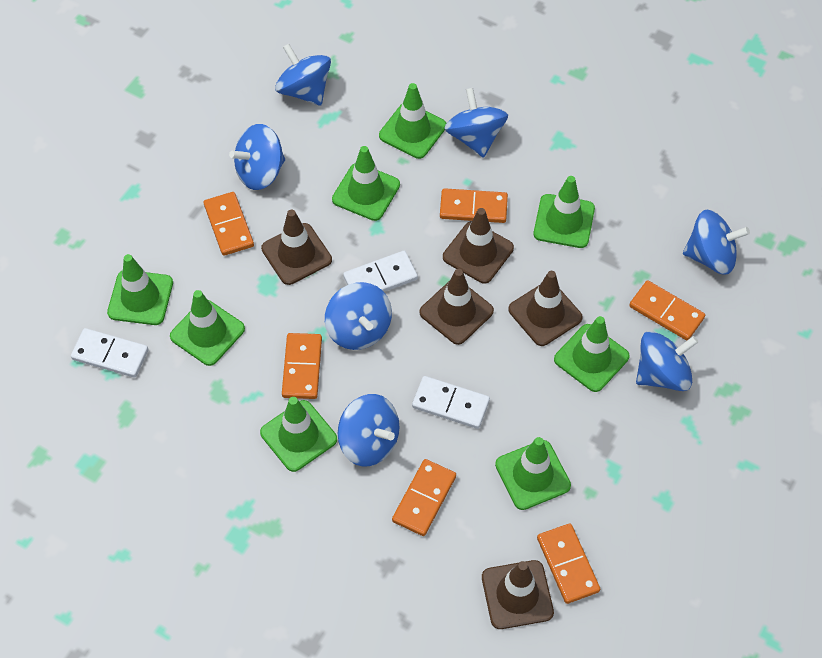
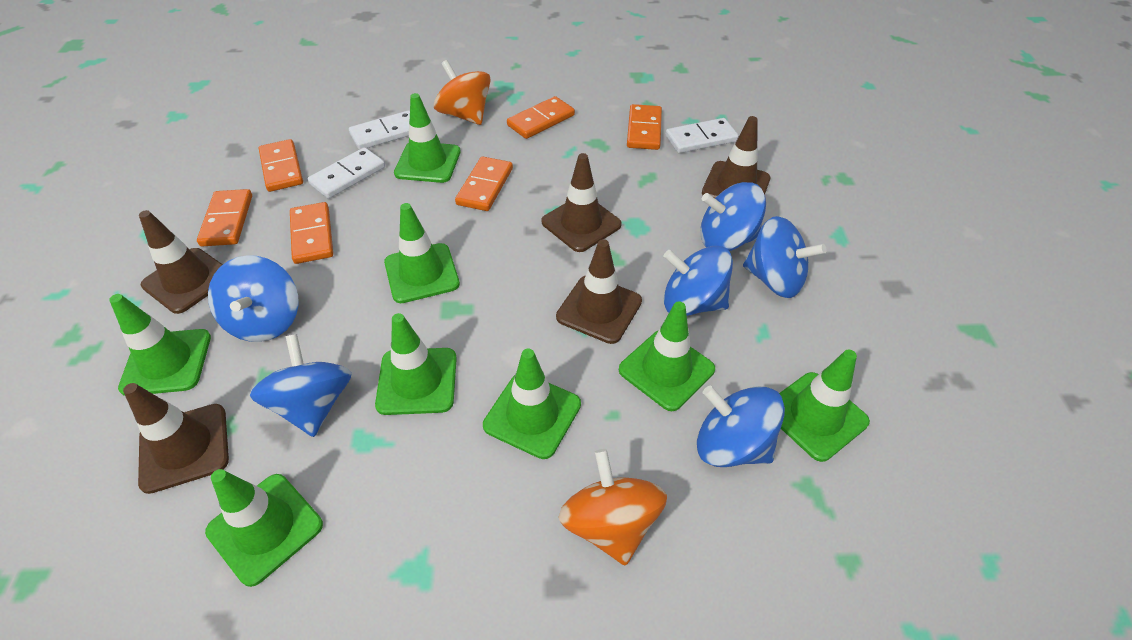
blue spinning top: 7 -> 6
orange spinning top: 0 -> 2

